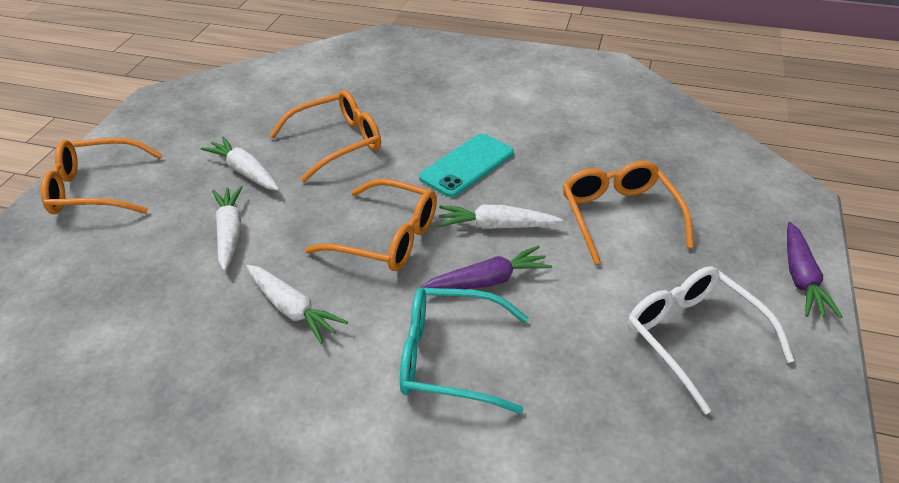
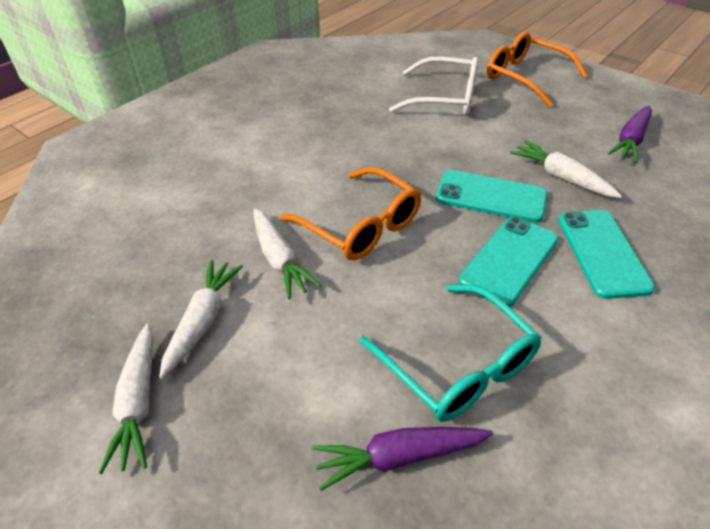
orange glasses: 4 -> 2
turquoise phone: 1 -> 3

